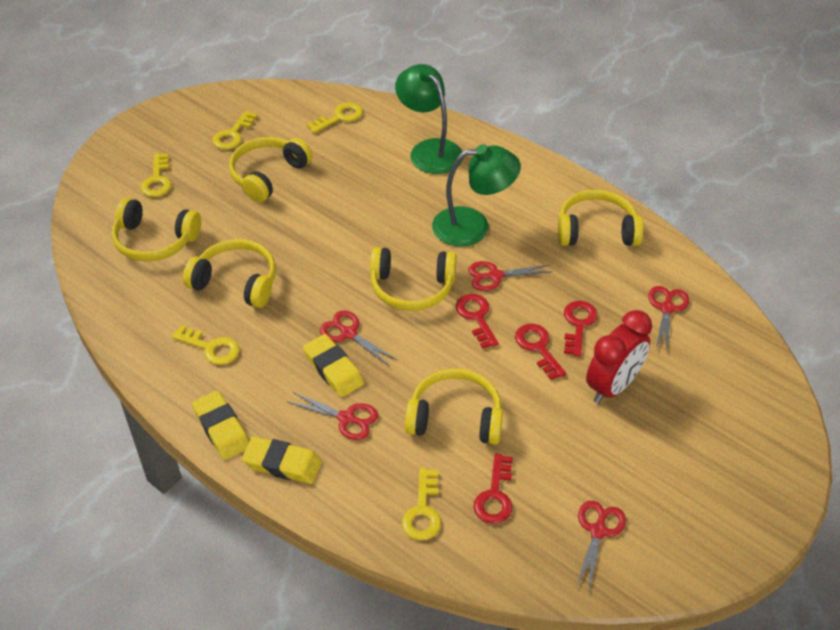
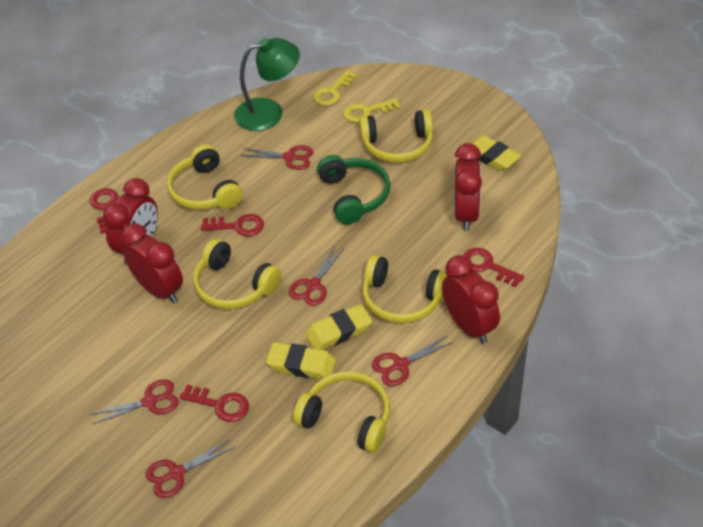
green headphones: 0 -> 1
green lamp: 2 -> 1
red clock: 1 -> 4
yellow headphones: 6 -> 5
yellow key: 5 -> 2

